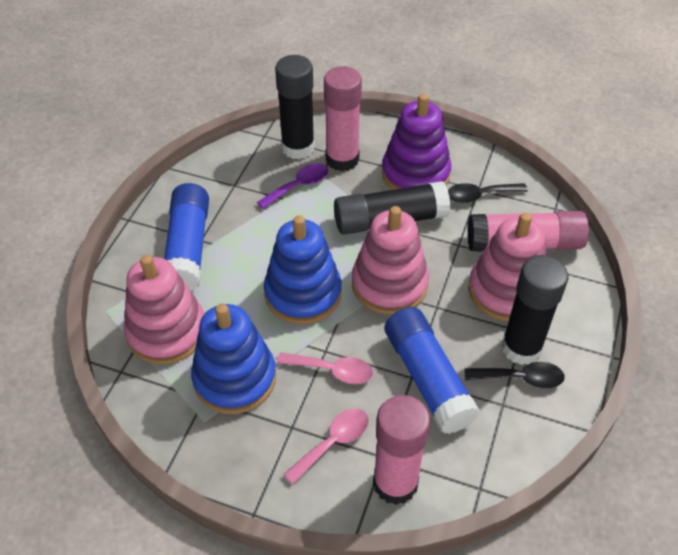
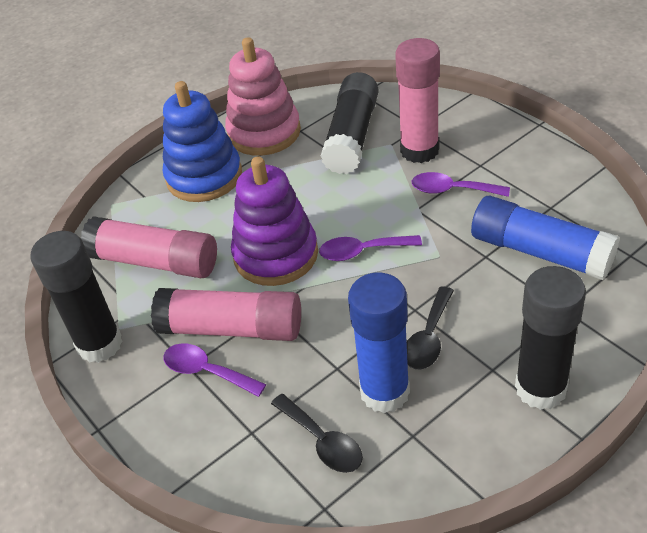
blue stacking toy: 2 -> 1
pink spoon: 2 -> 0
pink stacking toy: 3 -> 1
purple spoon: 1 -> 3

